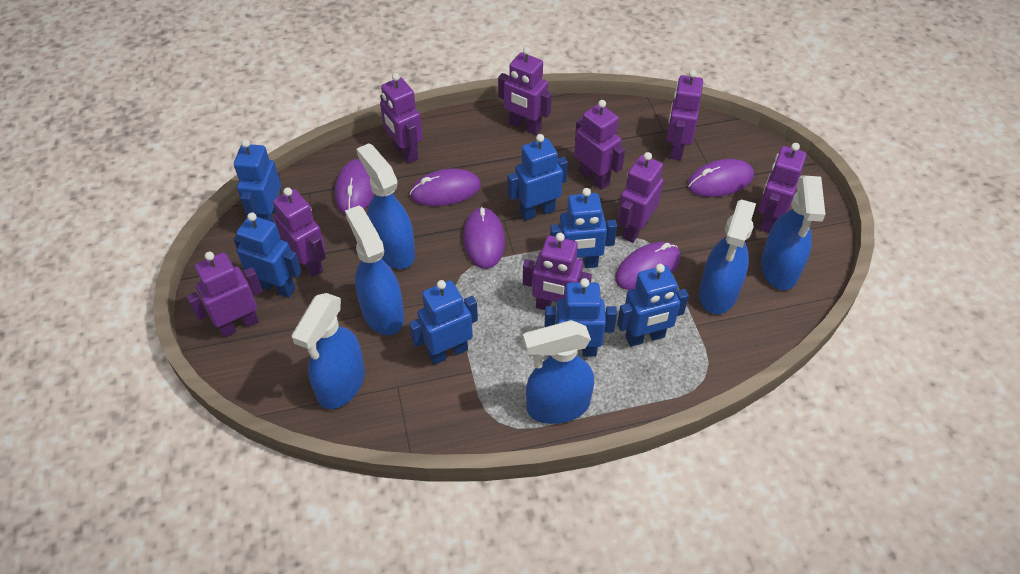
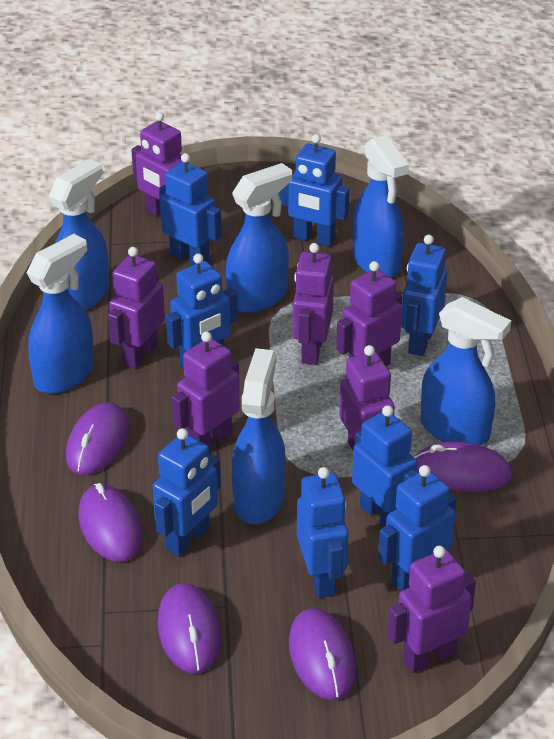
blue robot: 7 -> 8
purple robot: 9 -> 7

